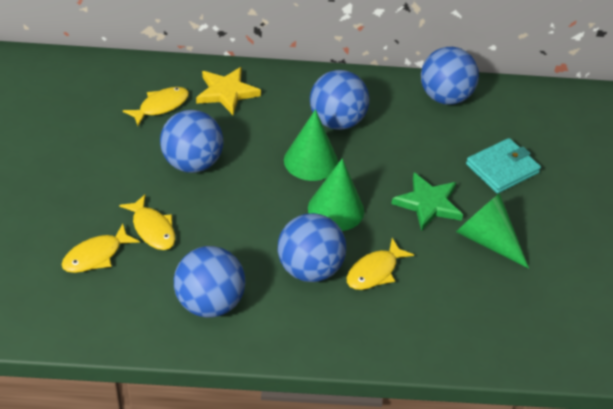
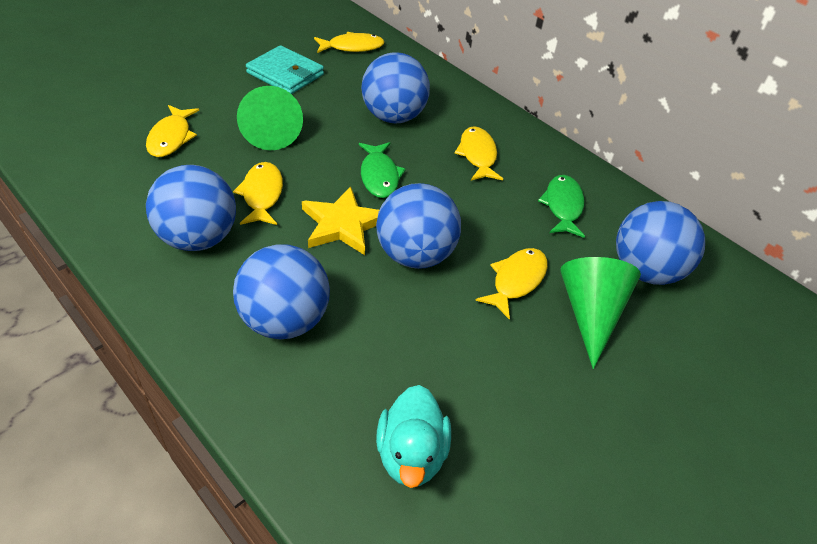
green cone: 3 -> 2
green fish: 0 -> 2
green star: 1 -> 0
turquoise duck: 0 -> 1
yellow fish: 4 -> 5

